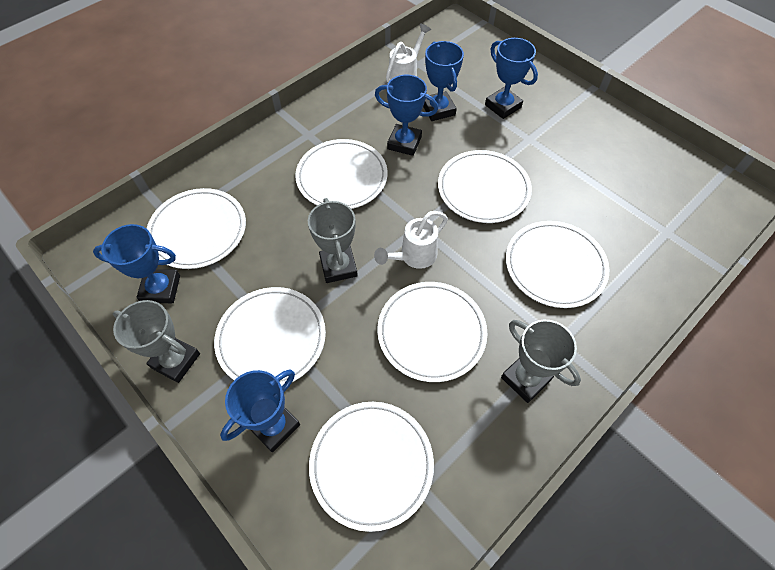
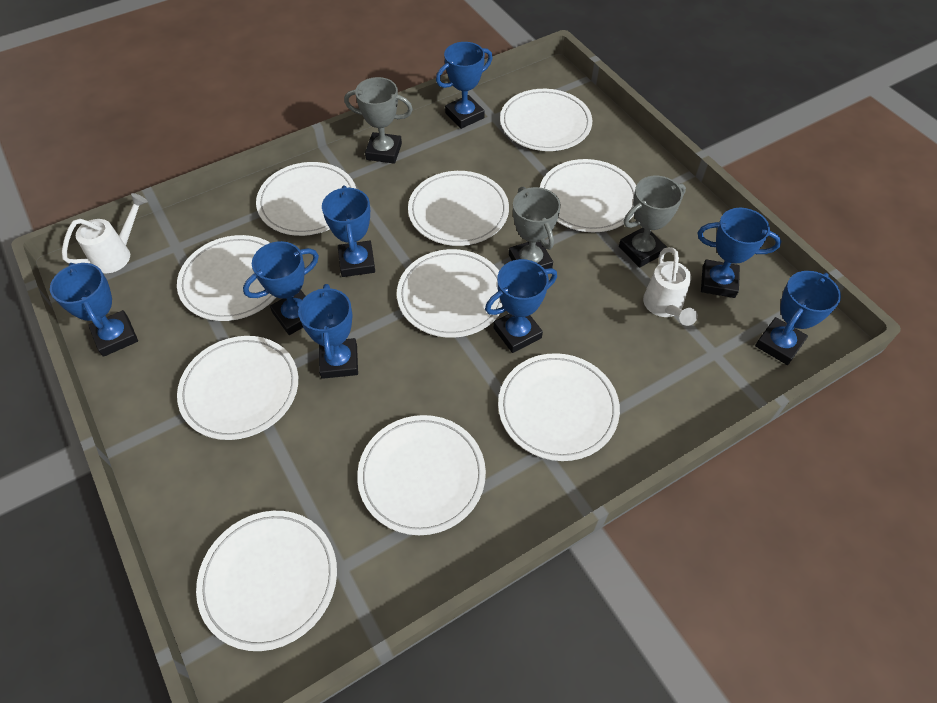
blue trophy: 5 -> 8
white plate: 7 -> 10

